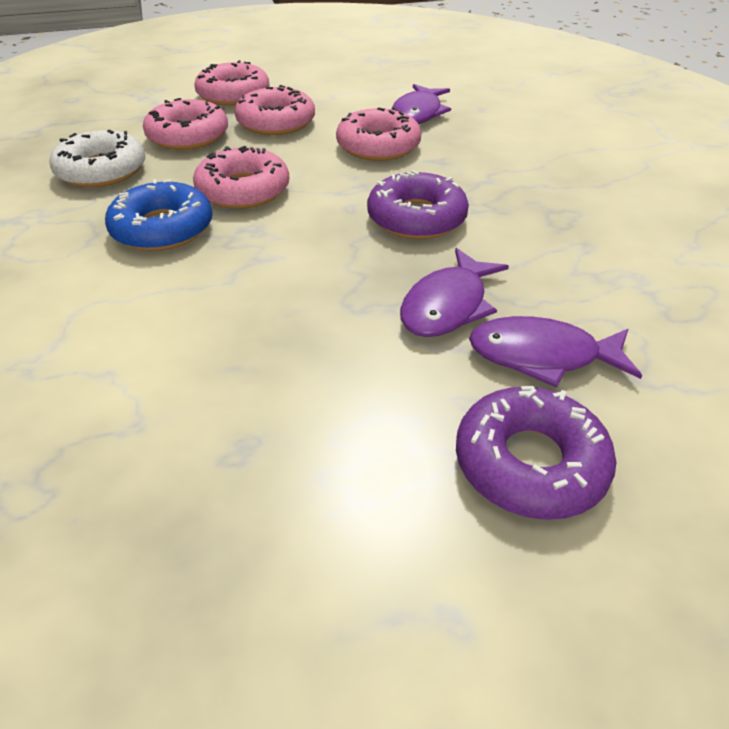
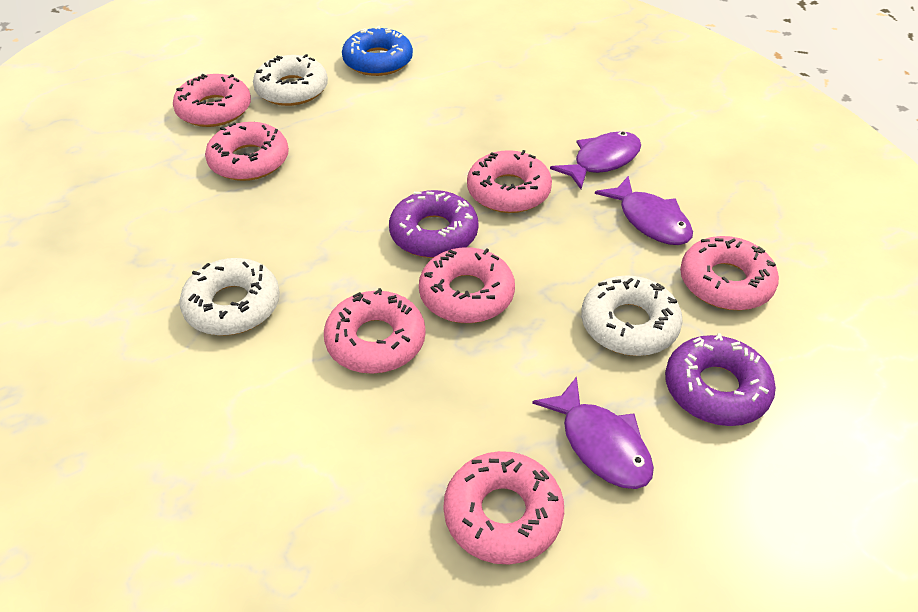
pink donut: 5 -> 7
white donut: 1 -> 3

